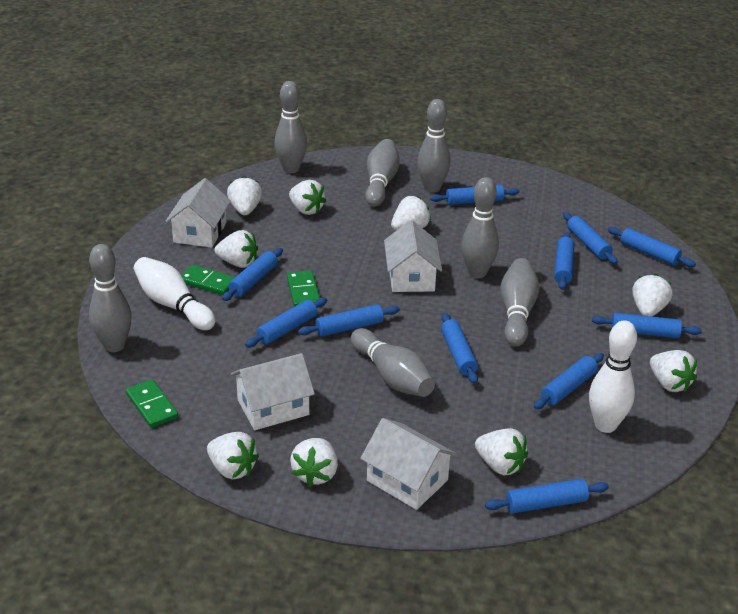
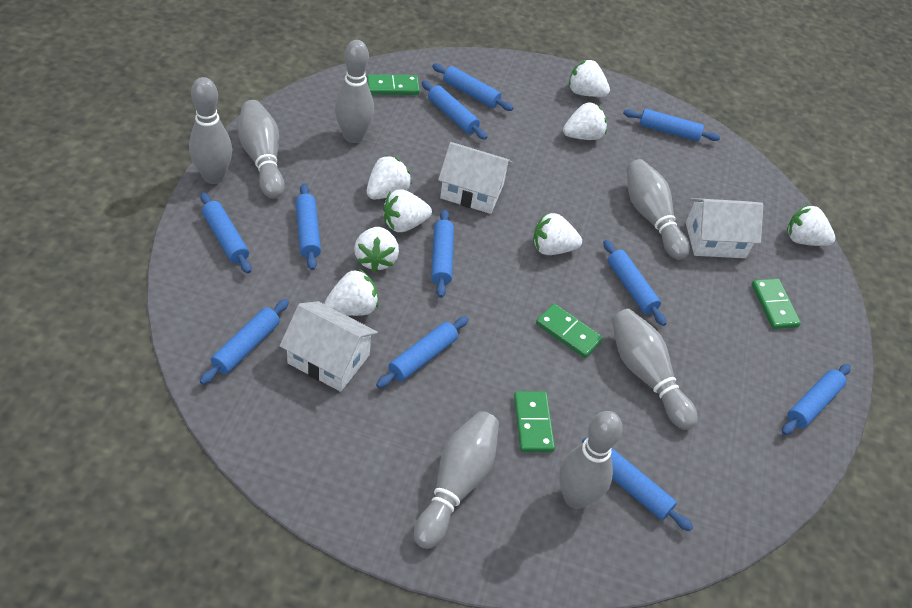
green domino: 3 -> 4
white bowling pin: 2 -> 0
white house: 4 -> 3
white strawberry: 9 -> 8

